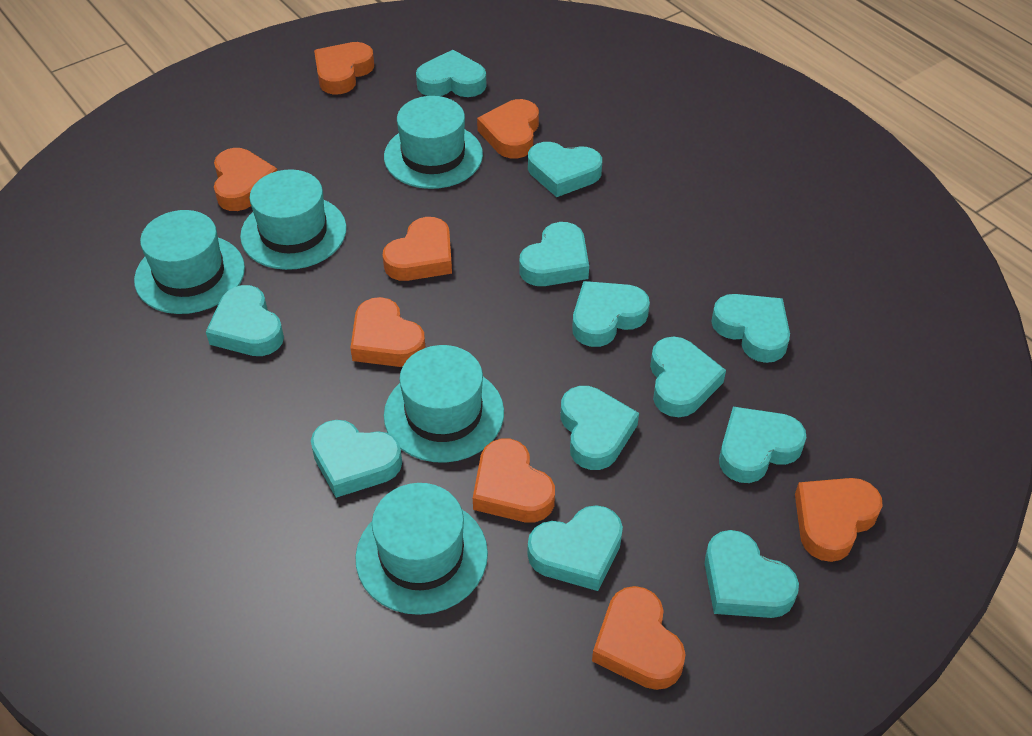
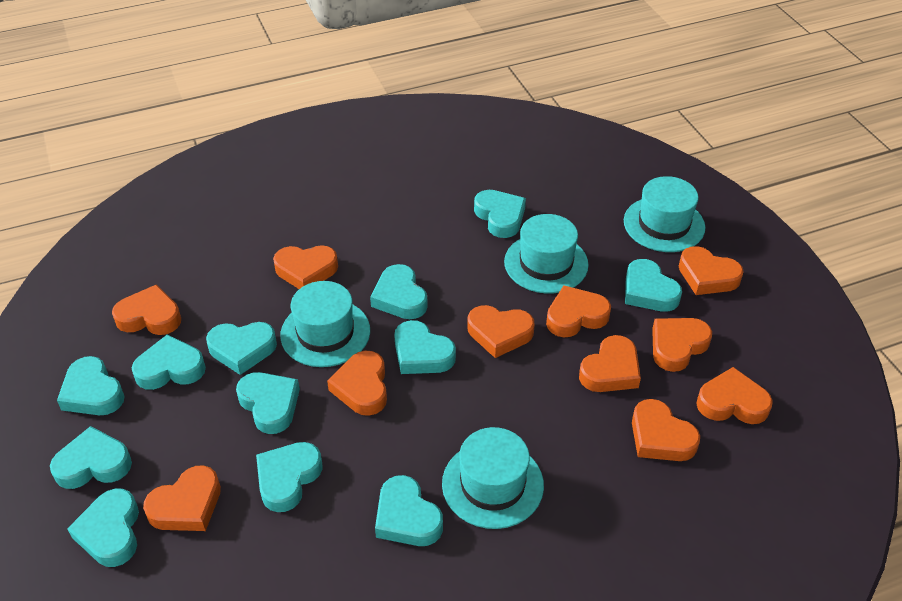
orange heart: 8 -> 11
turquoise hat: 5 -> 4

